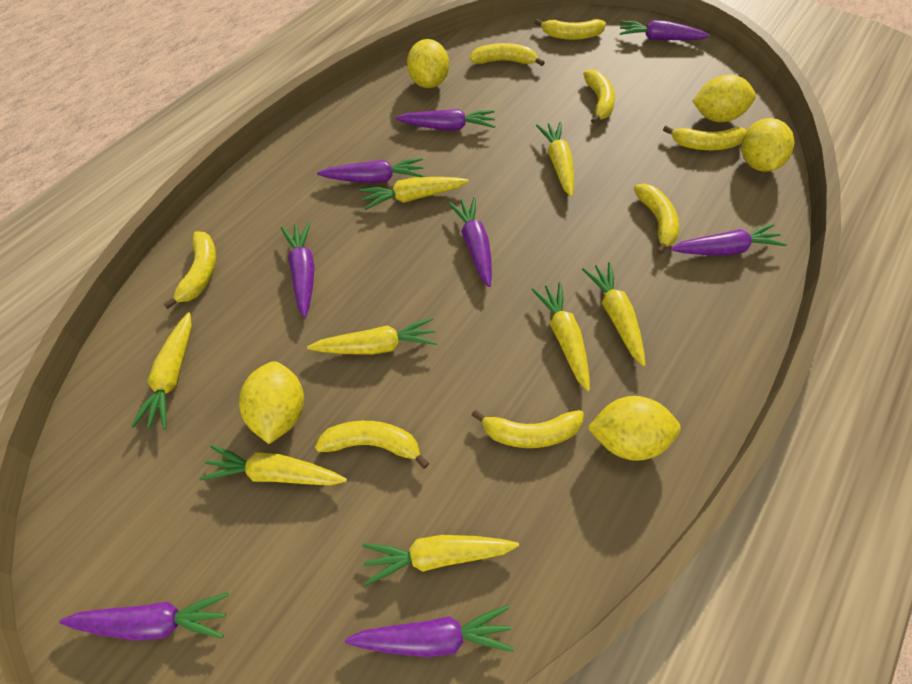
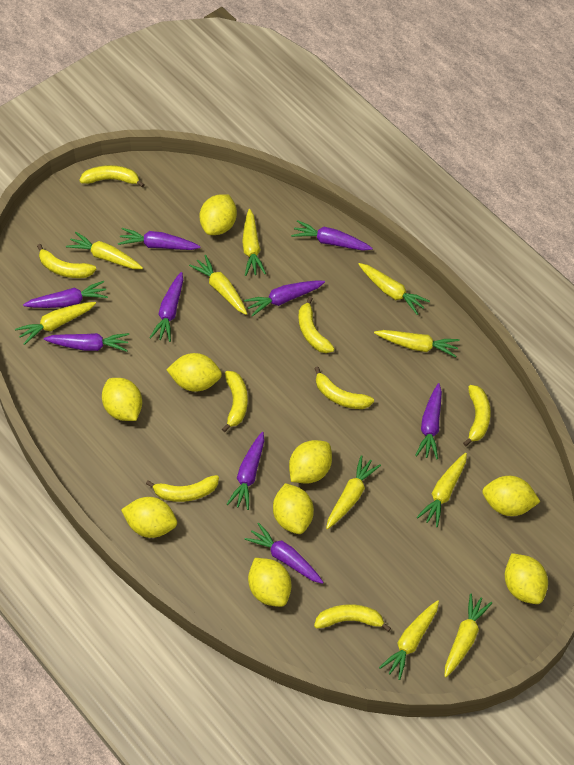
purple carrot: 8 -> 9
yellow carrot: 8 -> 10
yellow lemon: 5 -> 9

